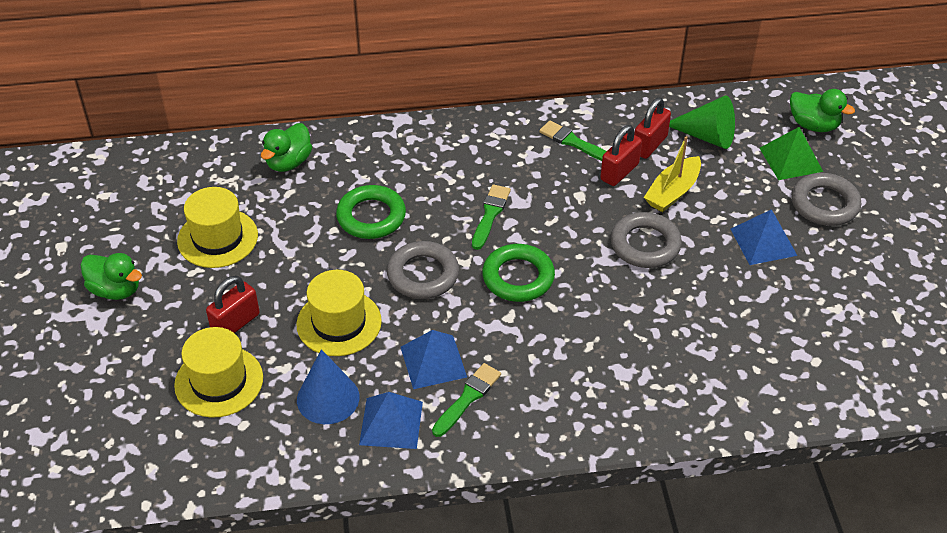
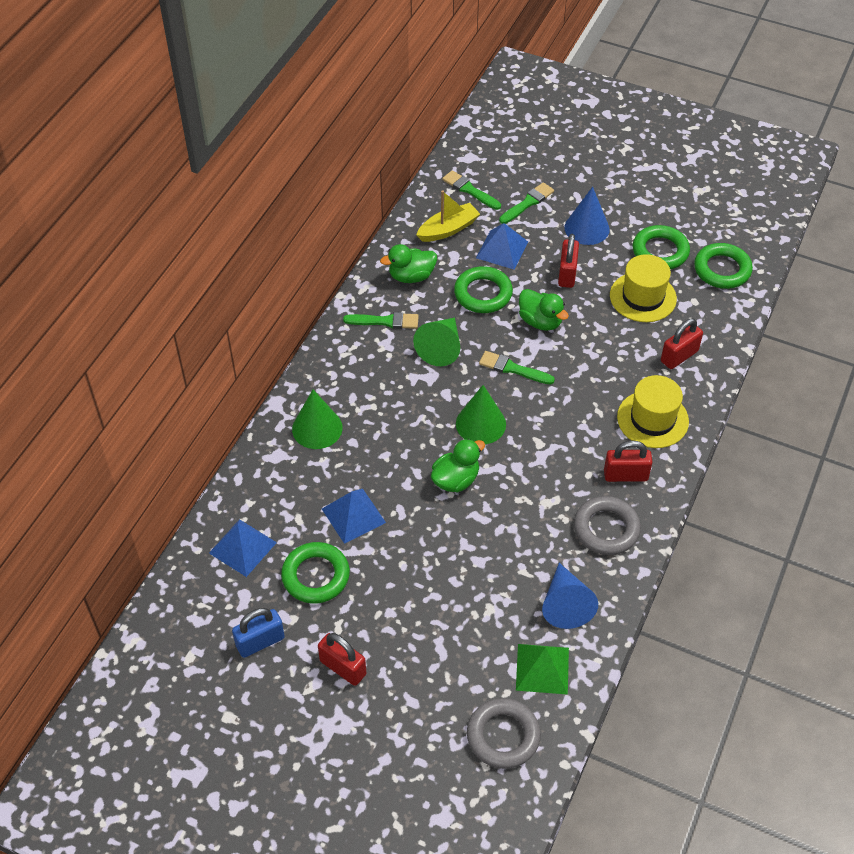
blue cone: 1 -> 2
blue padlock: 0 -> 1
green brush: 3 -> 4
green cone: 1 -> 3
green ring: 2 -> 4
grey ring: 3 -> 2
red padlock: 3 -> 4
yellow hat: 3 -> 2

